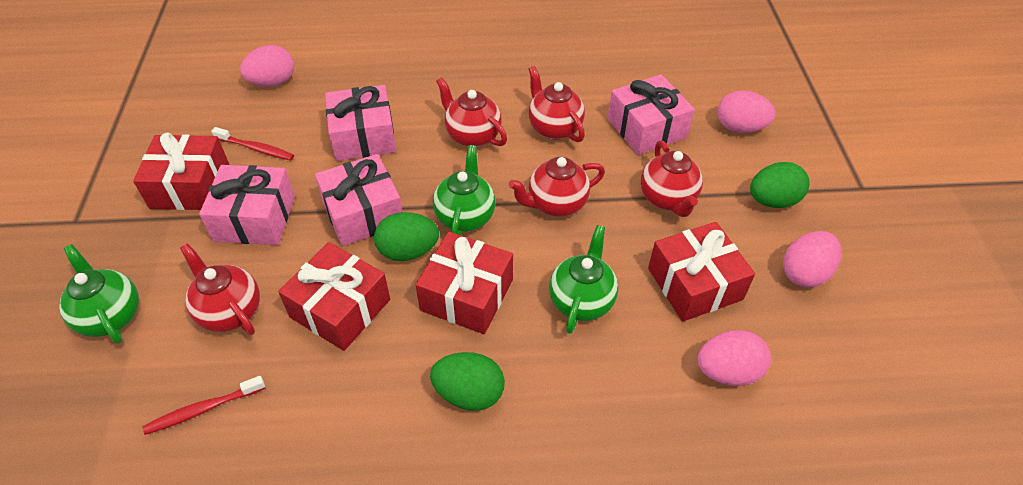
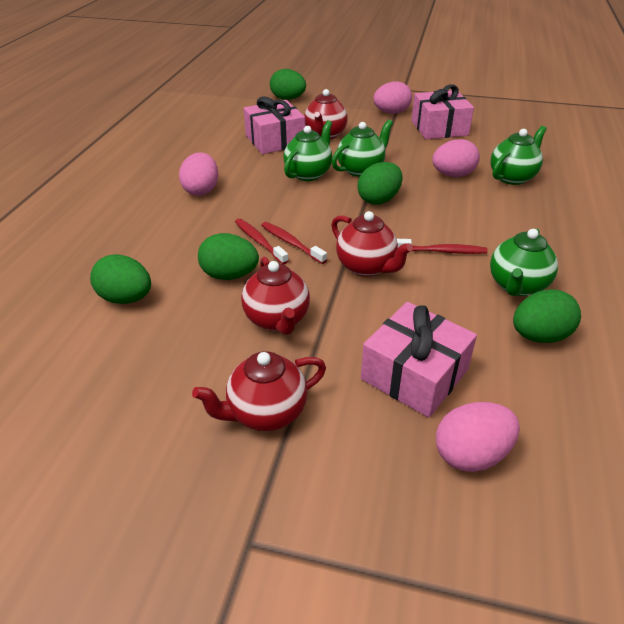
green egg: 3 -> 5
green teapot: 3 -> 4
pink gift: 4 -> 3
red gift: 4 -> 0
red teapot: 5 -> 4
red toothbrush: 2 -> 3

